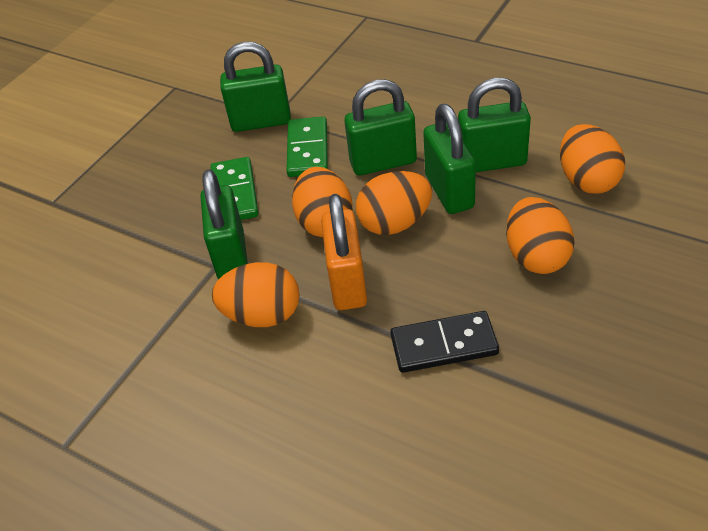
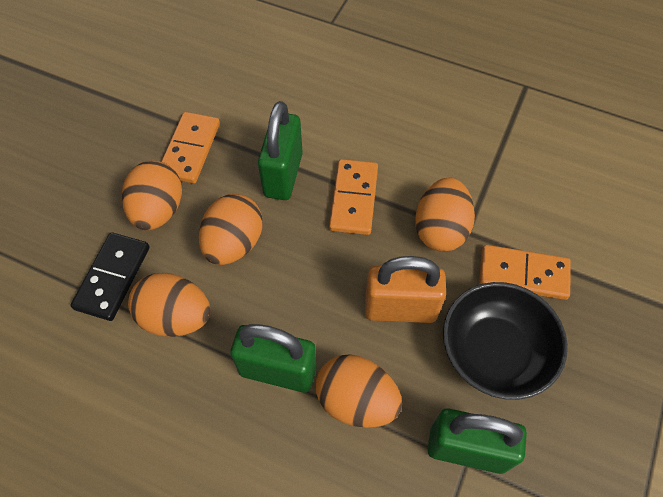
black bowl: 0 -> 1
green domino: 2 -> 0
green padlock: 5 -> 3
orange domino: 0 -> 3

